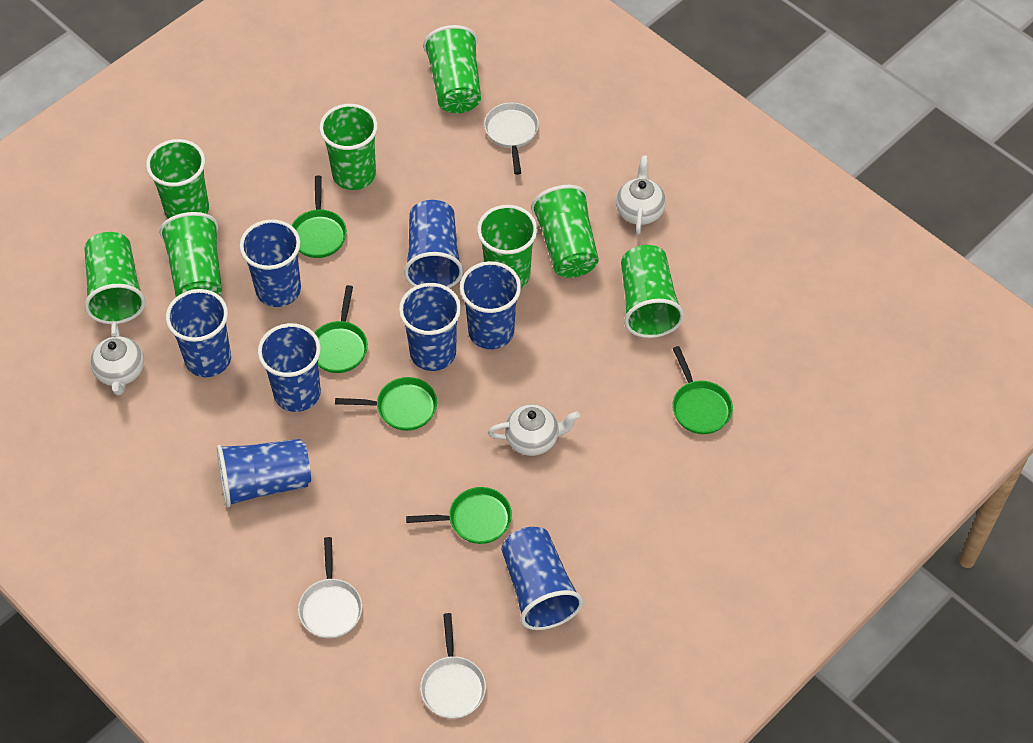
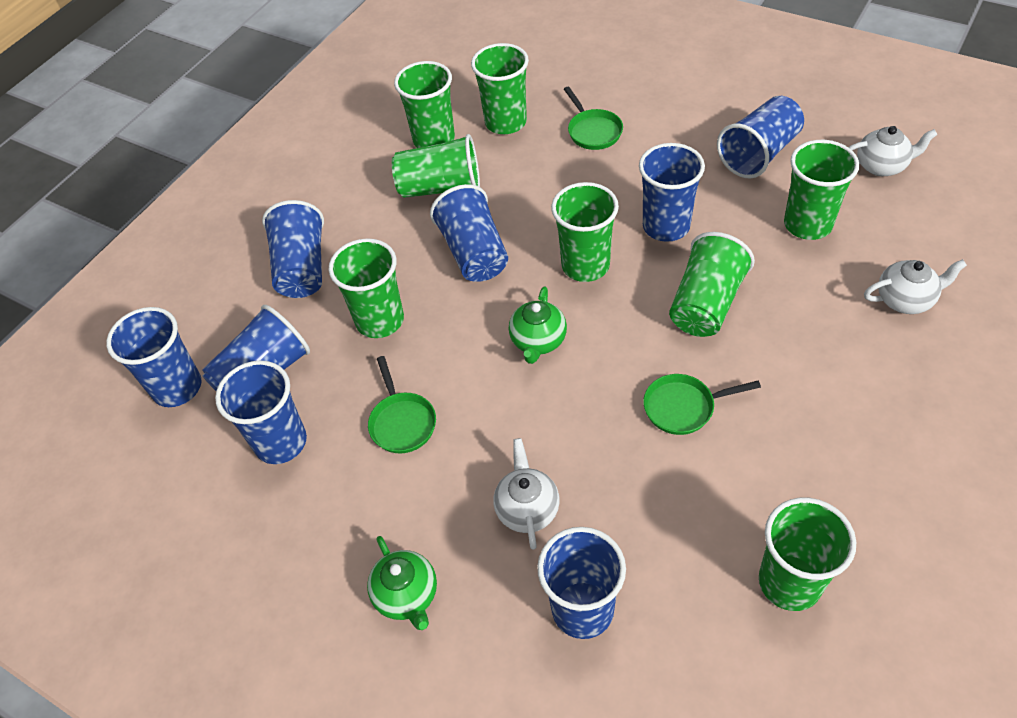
green pan: 5 -> 3
green teapot: 0 -> 2
white pan: 3 -> 0

